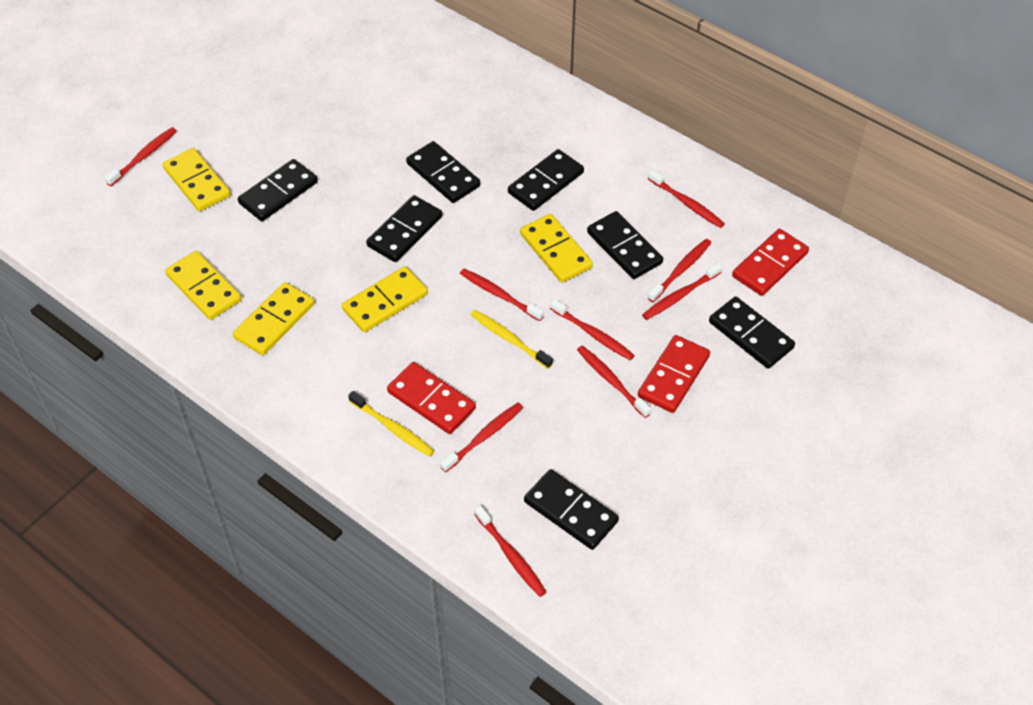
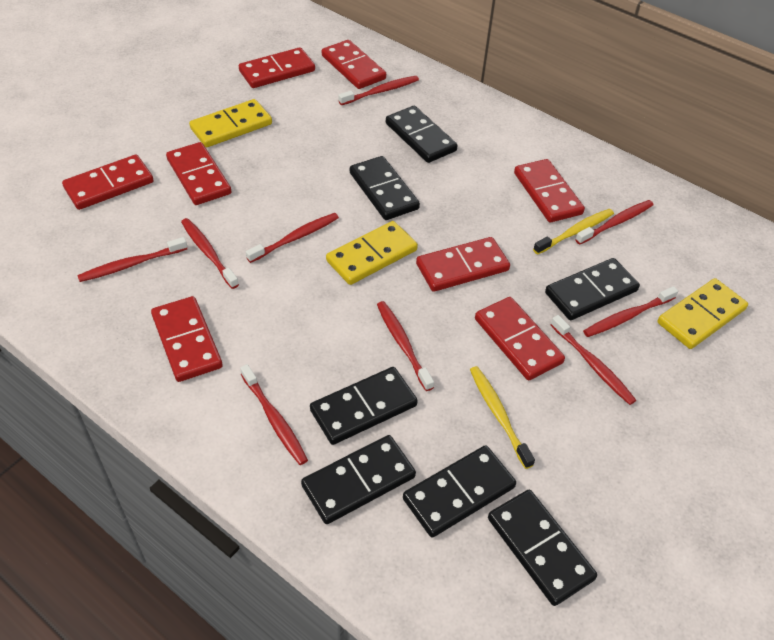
red domino: 3 -> 8
yellow domino: 5 -> 3

